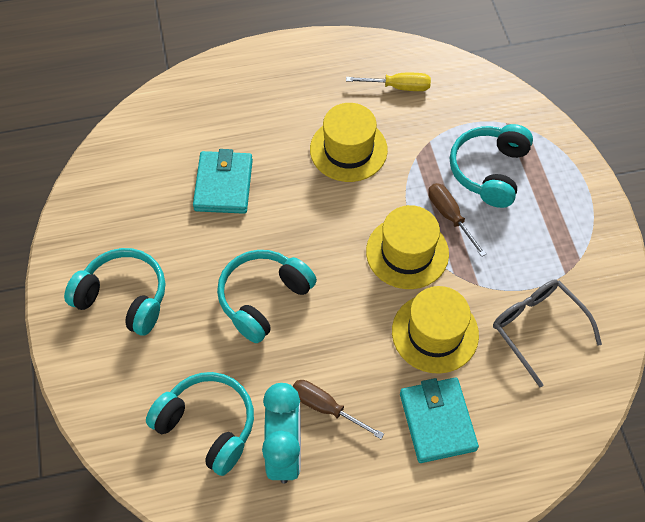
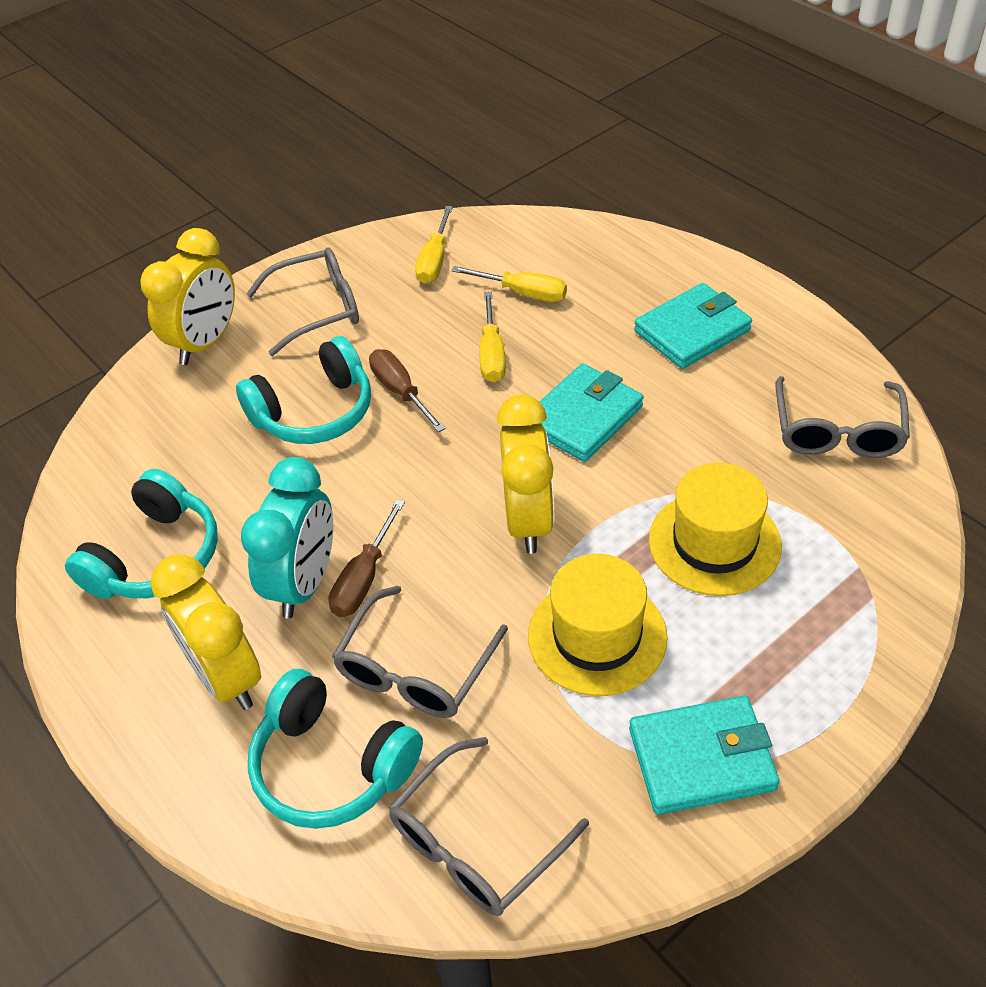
grey glasses: 1 -> 4
turquoise headphones: 4 -> 3
turquoise wallet: 2 -> 3
yellow clock: 0 -> 3
yellow hat: 3 -> 2
yellow screwdriver: 1 -> 3

